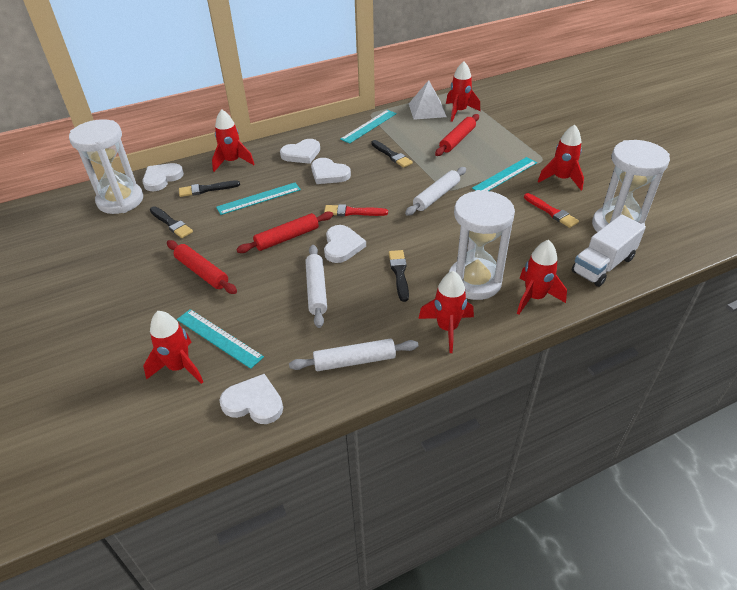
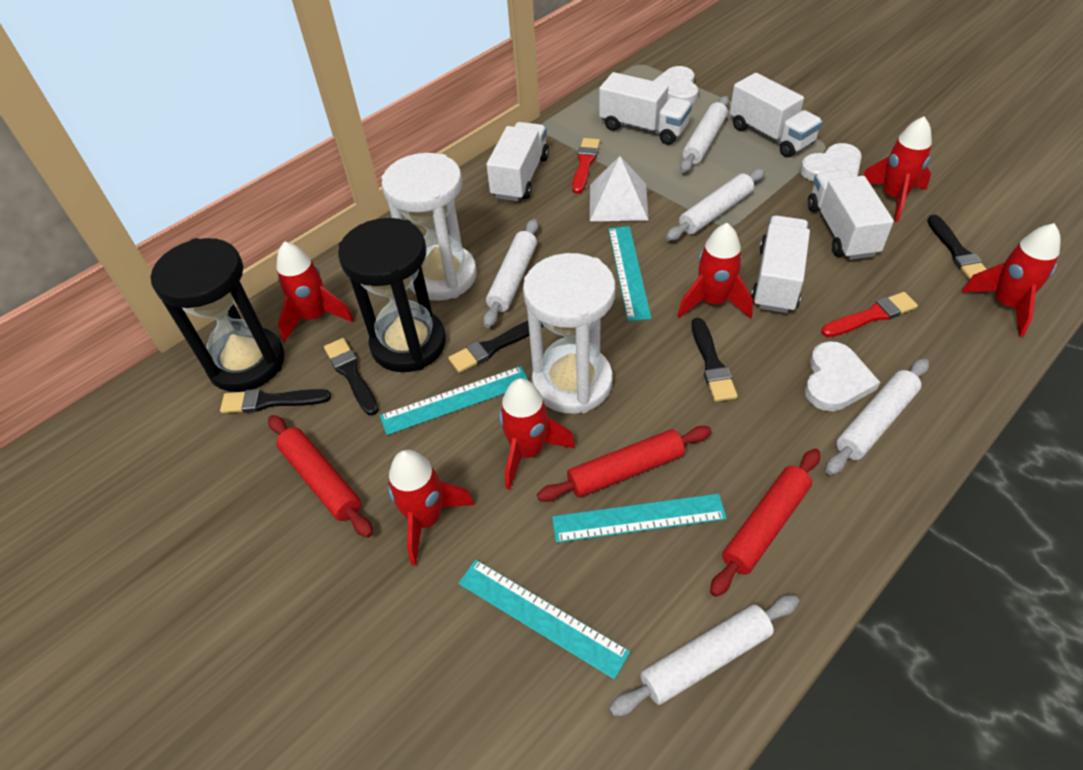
black brush: 4 -> 5
black hourglass: 0 -> 2
white heart: 5 -> 3
white hourglass: 3 -> 2
white rolling pin: 3 -> 5
white truck: 1 -> 5

